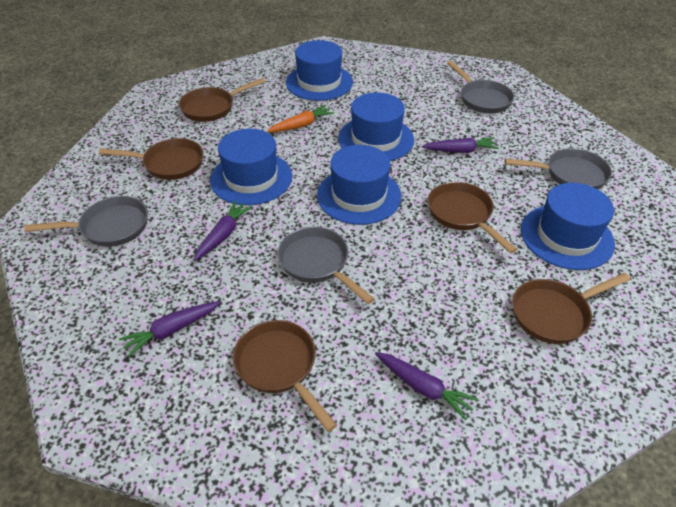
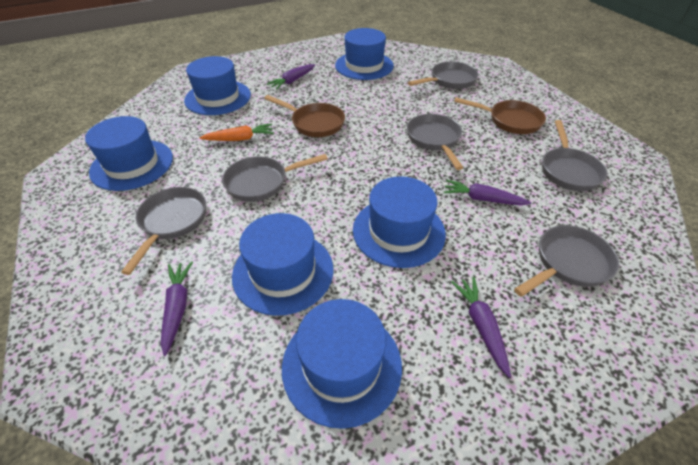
blue hat: 5 -> 6
brown pan: 5 -> 2
grey pan: 4 -> 6

